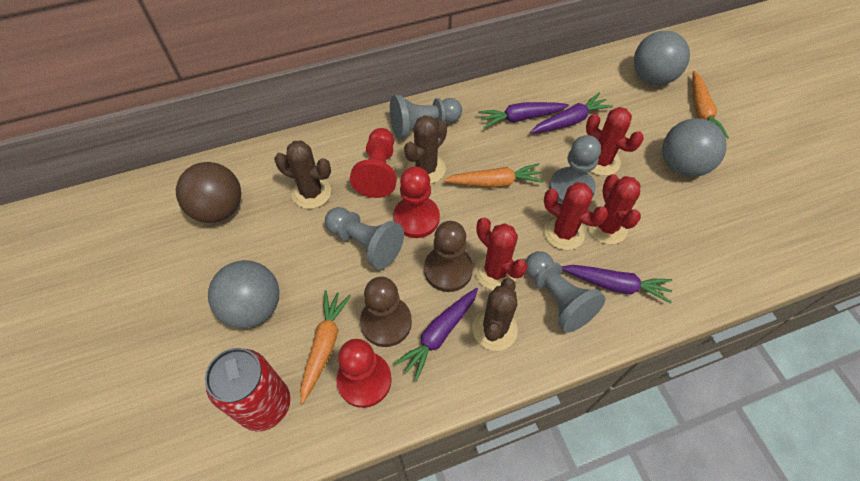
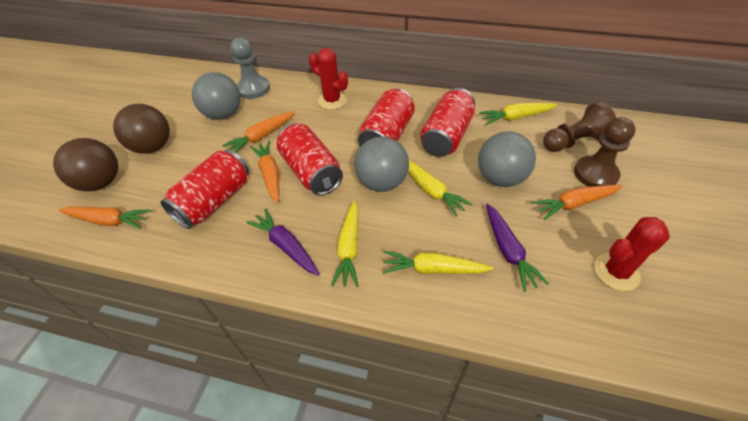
brown ball: 1 -> 2
brown cactus: 3 -> 0
grey pawn: 4 -> 1
orange carrot: 3 -> 4
purple carrot: 4 -> 2
red cactus: 4 -> 2
red can: 1 -> 4
red pawn: 3 -> 0
yellow carrot: 0 -> 4

